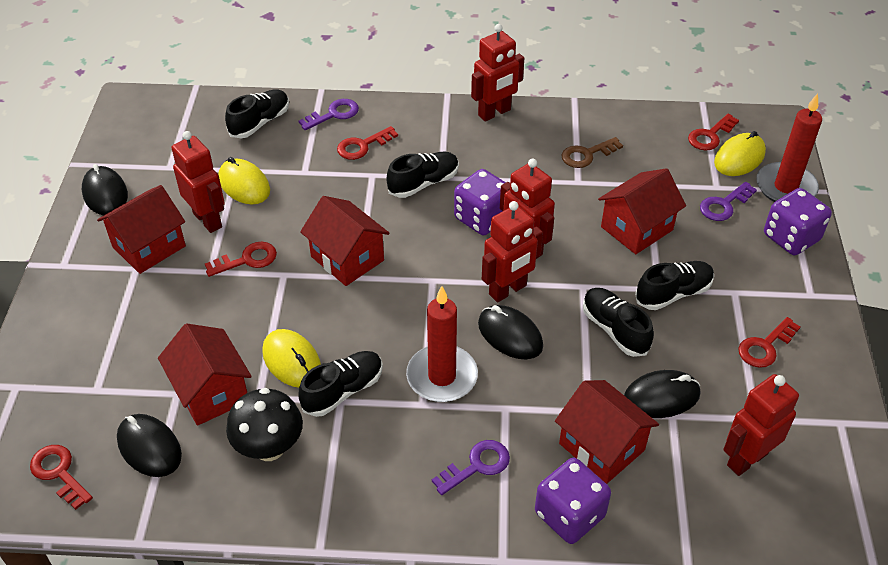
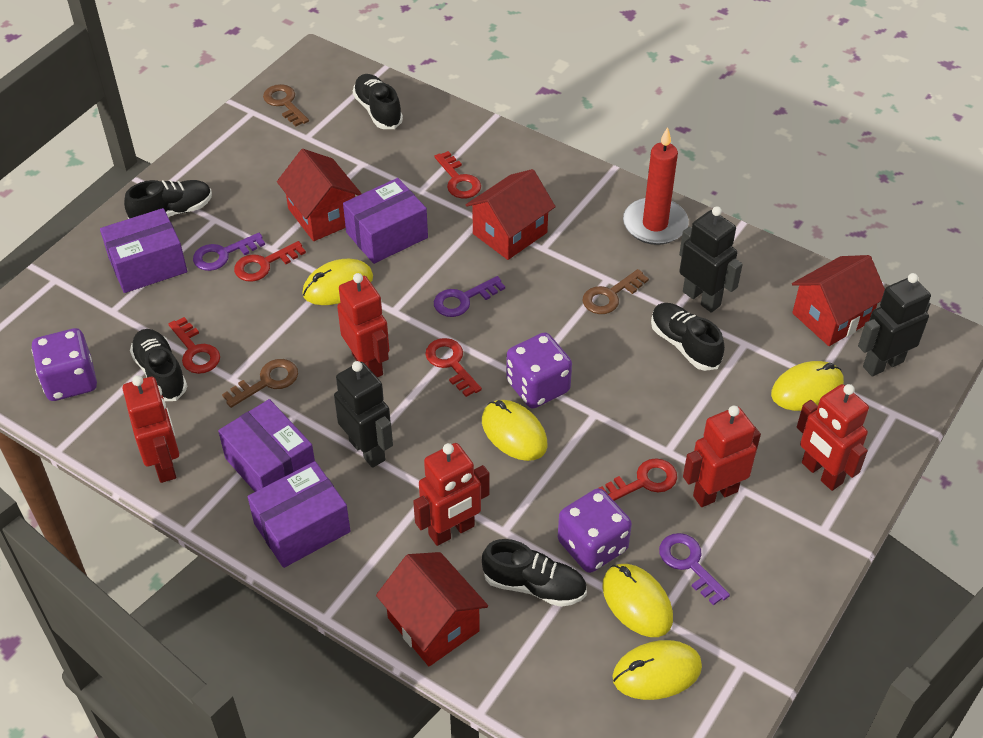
black mouse: 4 -> 0
black mushroom: 1 -> 0
black robot: 0 -> 3
brown key: 1 -> 3
purple box: 0 -> 4
red candle: 2 -> 1
red house: 5 -> 4
yellow mouse: 3 -> 5

